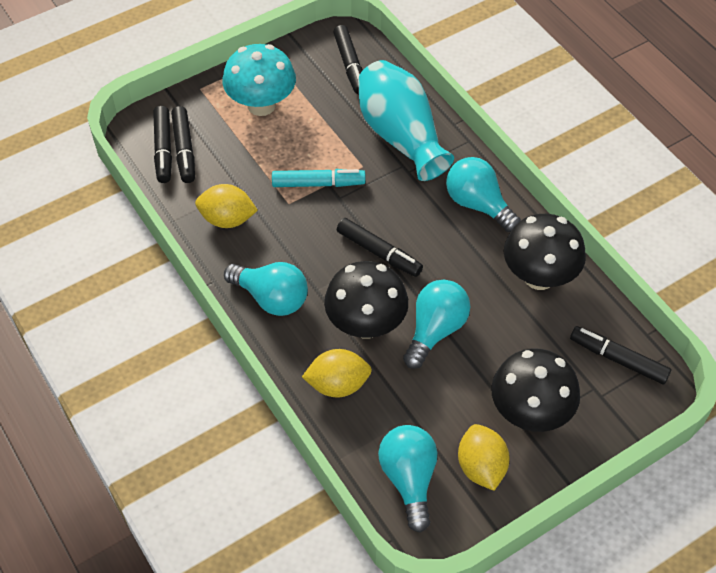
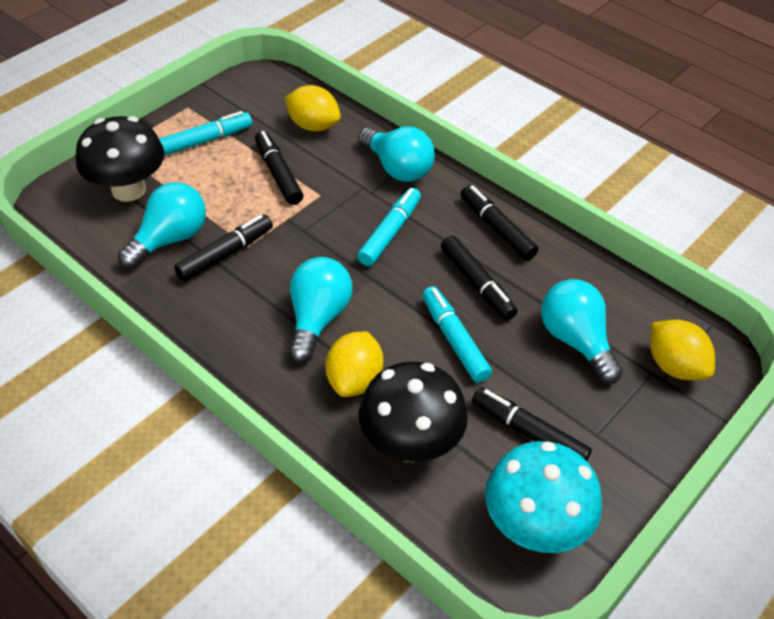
black mushroom: 3 -> 2
turquoise marker: 1 -> 3
turquoise vase: 1 -> 0

